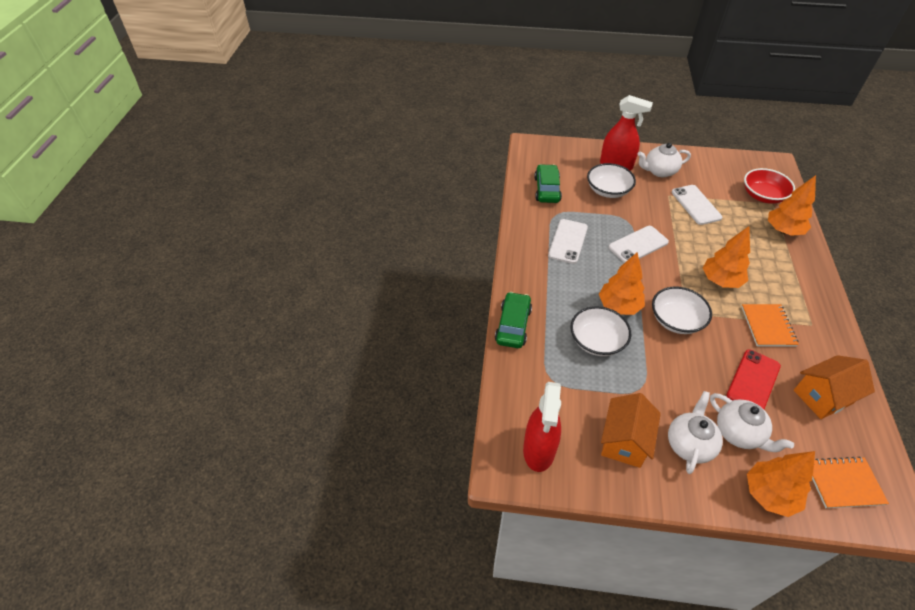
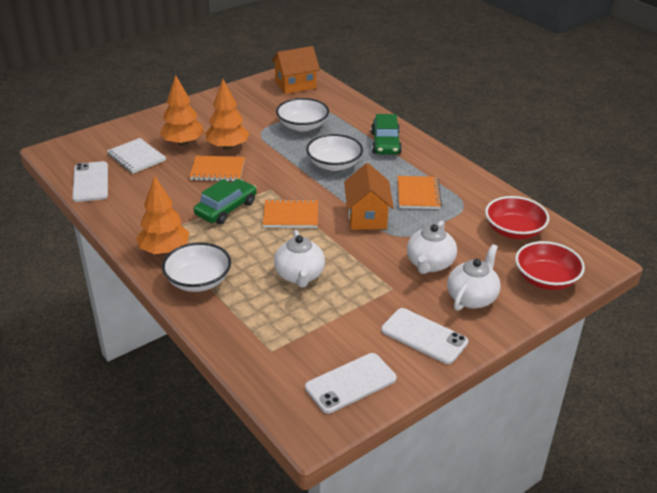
orange notebook: 2 -> 3
orange tree: 4 -> 3
red bowl: 1 -> 2
red phone: 1 -> 0
red spray bottle: 2 -> 0
white notebook: 0 -> 1

